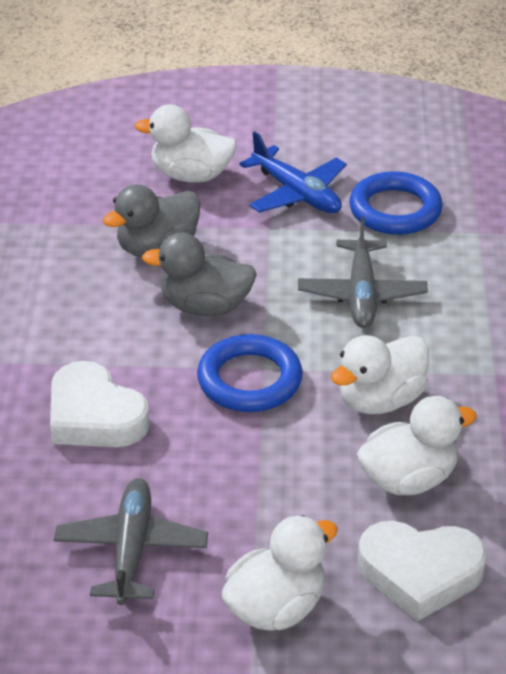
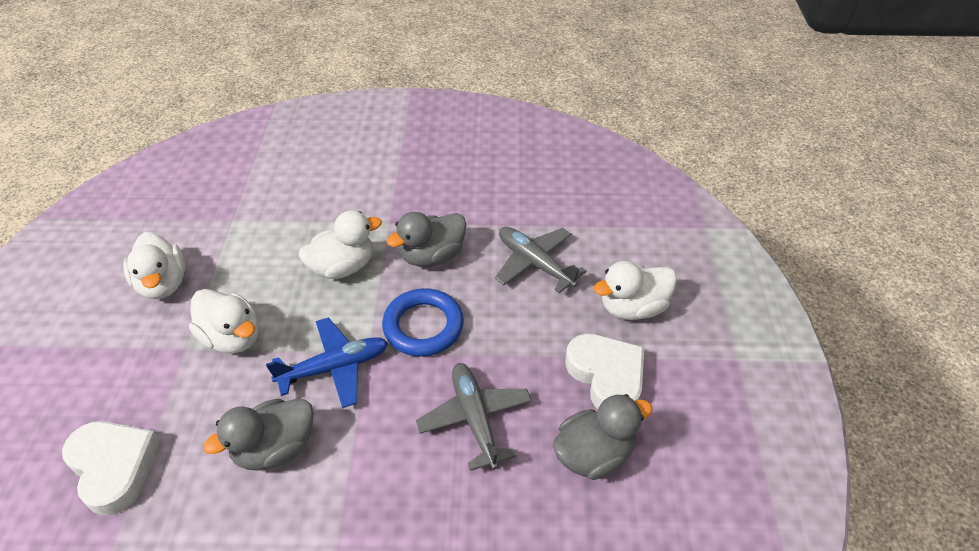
blue ring: 2 -> 1
grey duck: 2 -> 3

